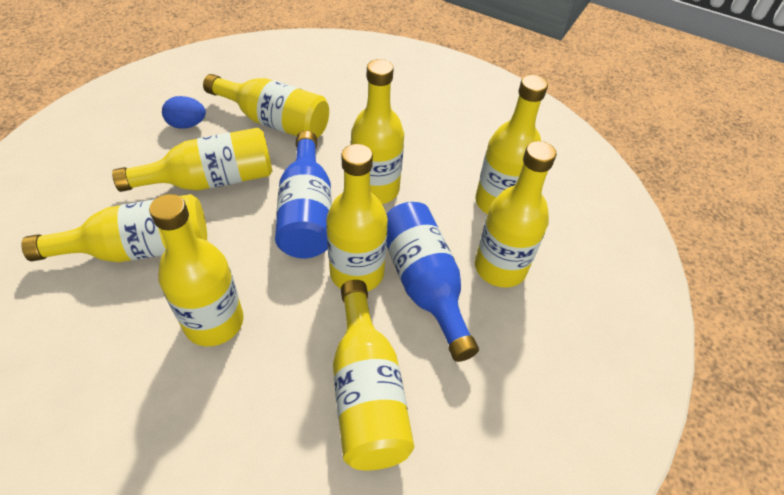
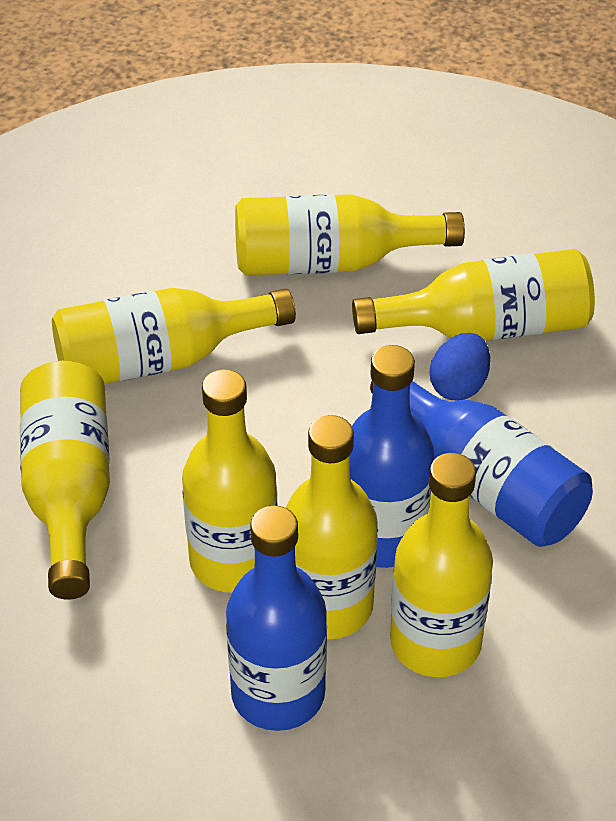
blue bottle: 2 -> 3
yellow bottle: 9 -> 7

